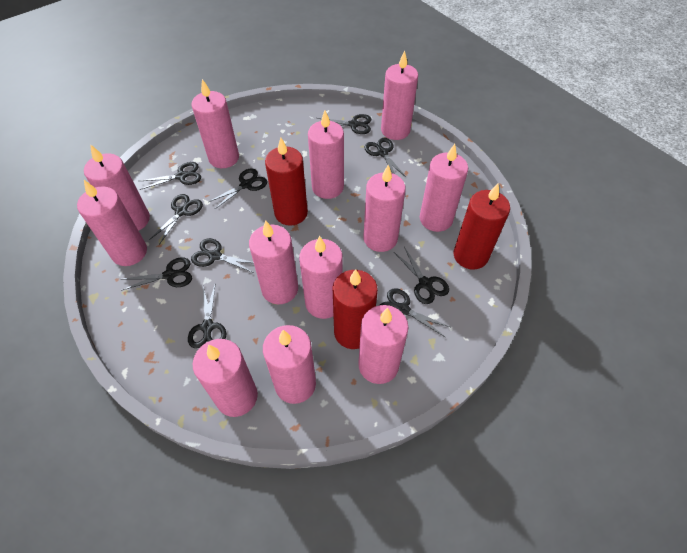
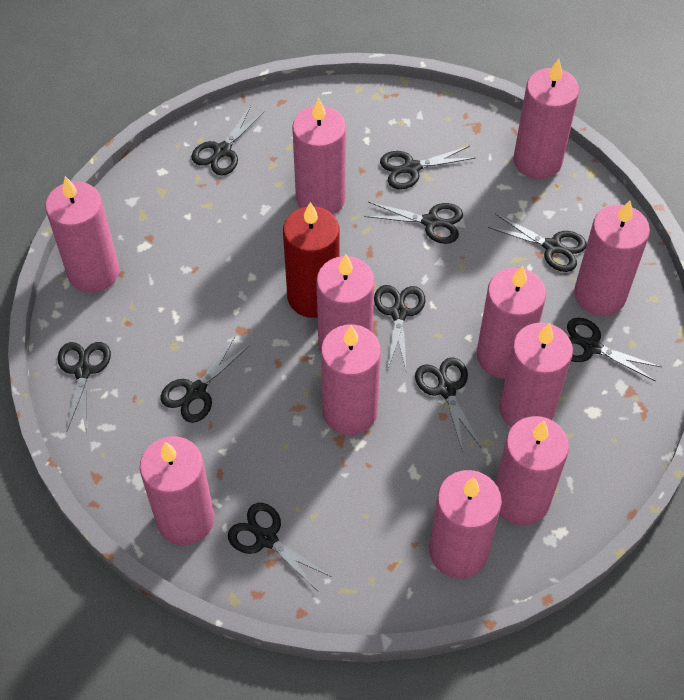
pink candle: 12 -> 11
red candle: 3 -> 1

